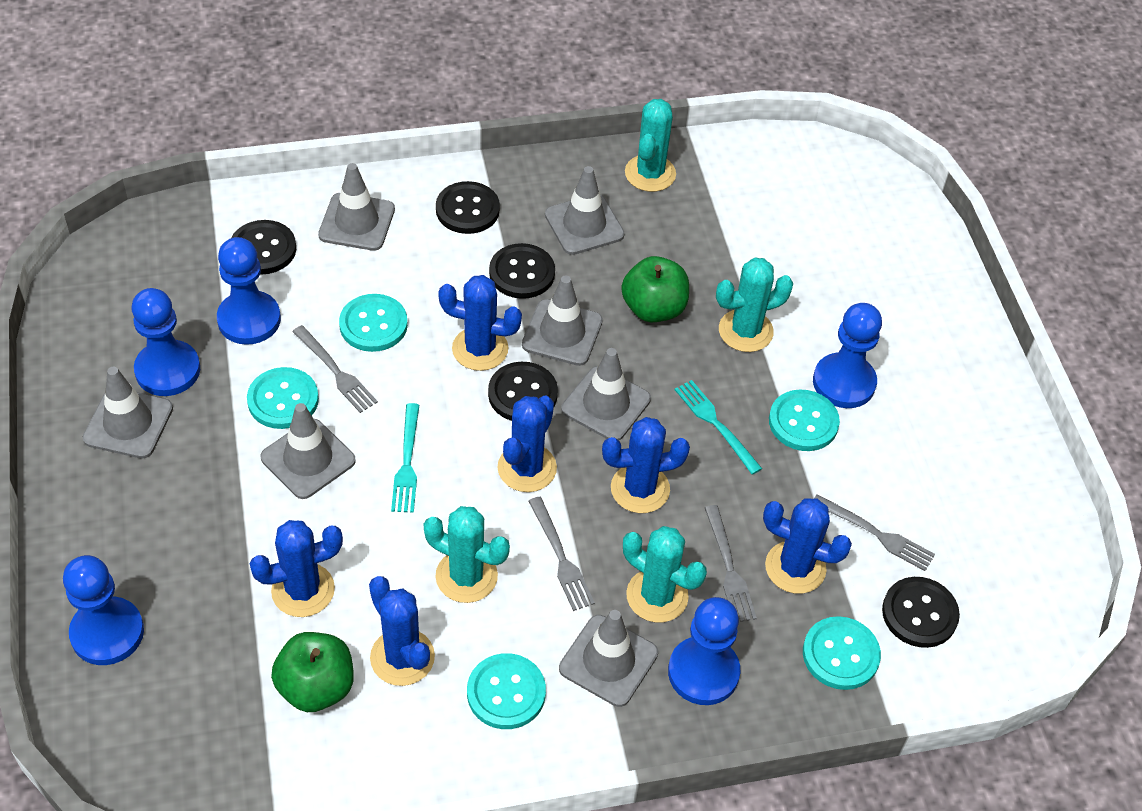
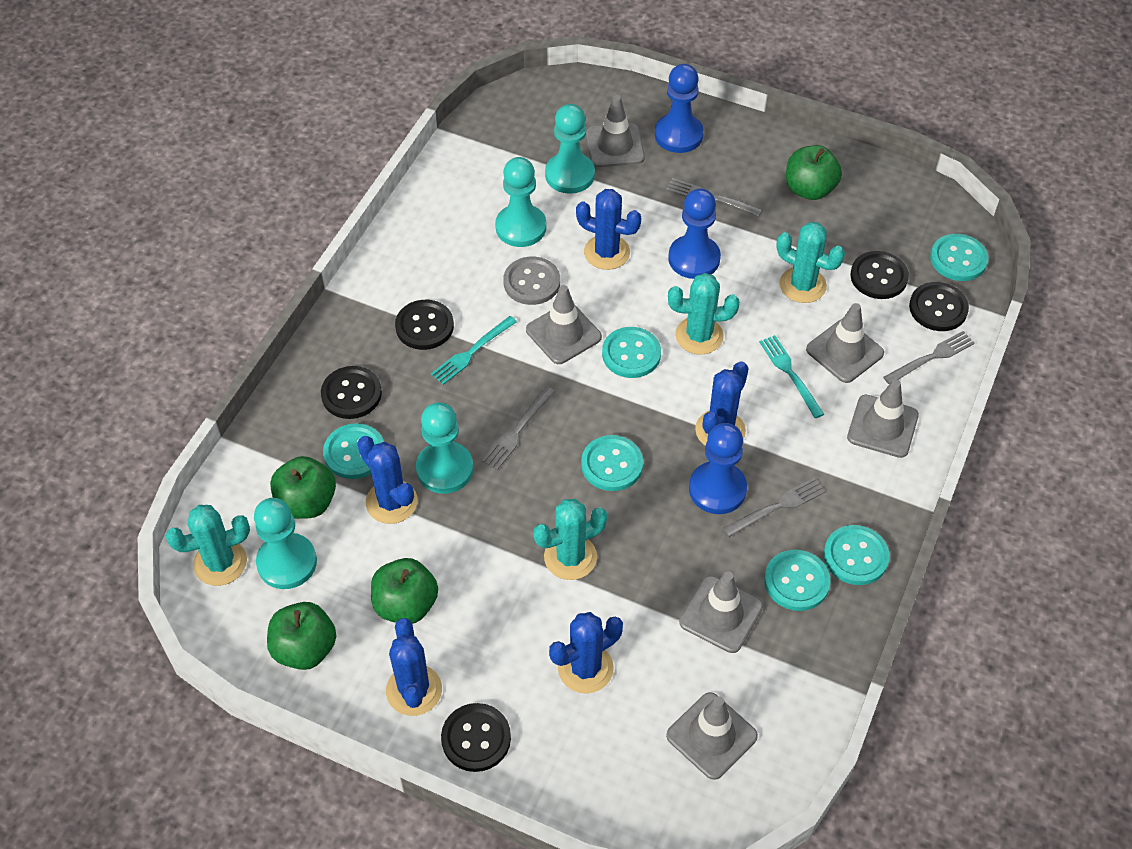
blue cactus: 6 -> 5
blue pawn: 5 -> 3
green apple: 2 -> 4
grey button: 0 -> 1
grey traffic cone: 7 -> 6
turquoise button: 5 -> 6
turquoise pawn: 0 -> 4

